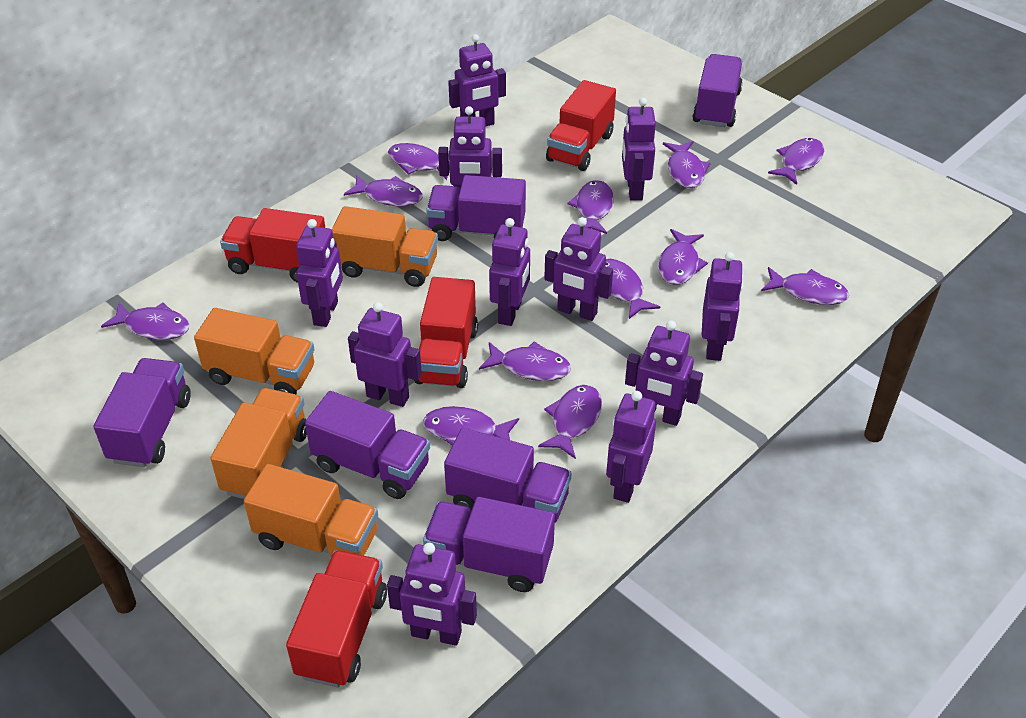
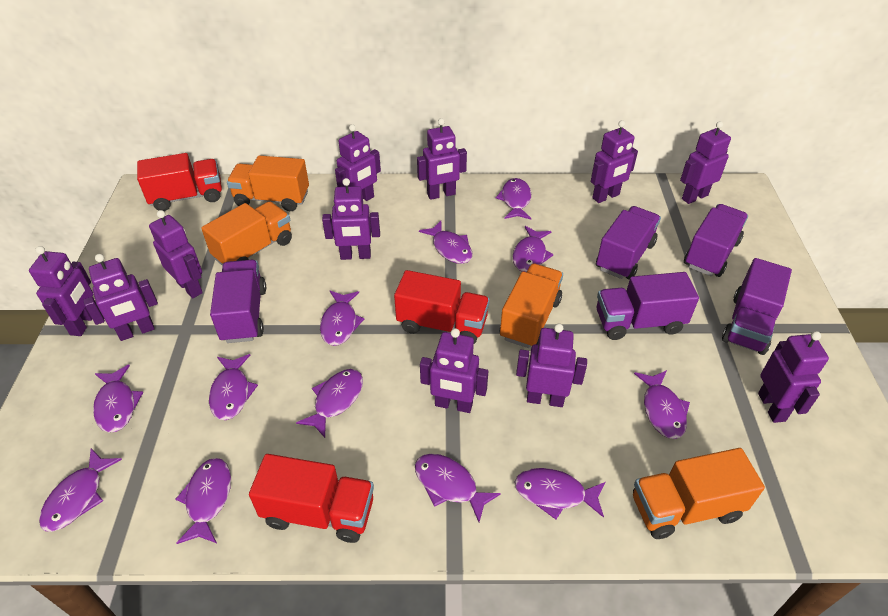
purple truck: 6 -> 5
red truck: 4 -> 3

